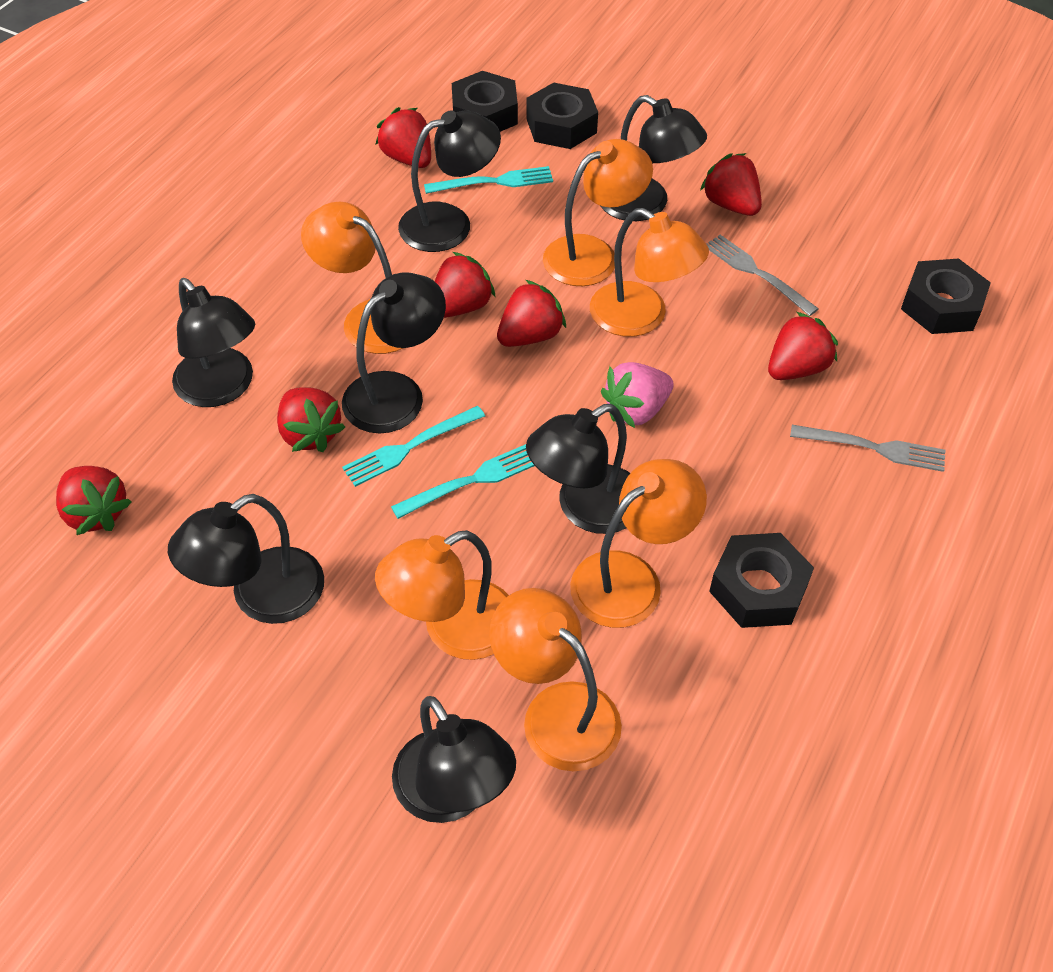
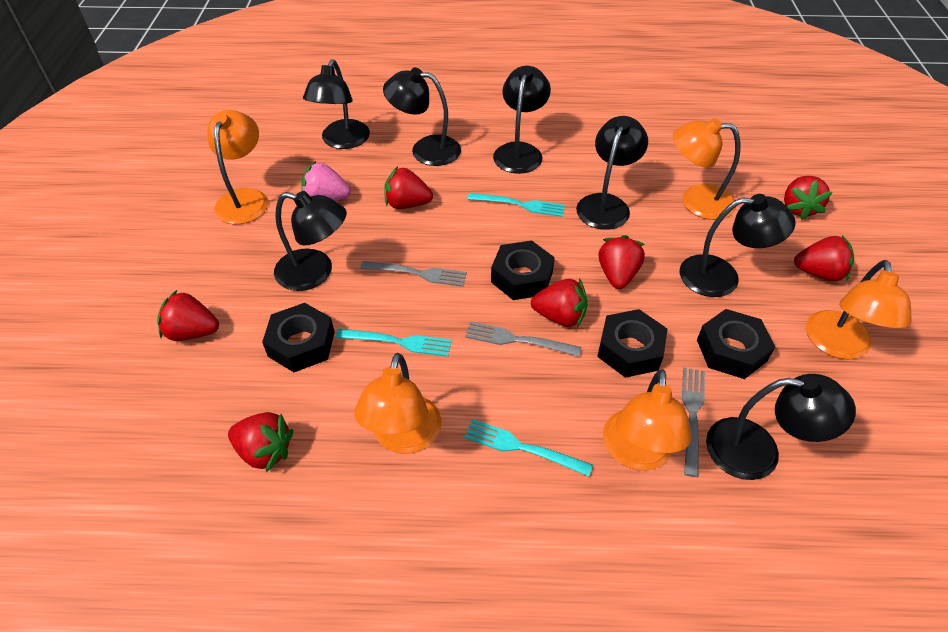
grey fork: 2 -> 3
orange lamp: 6 -> 5

